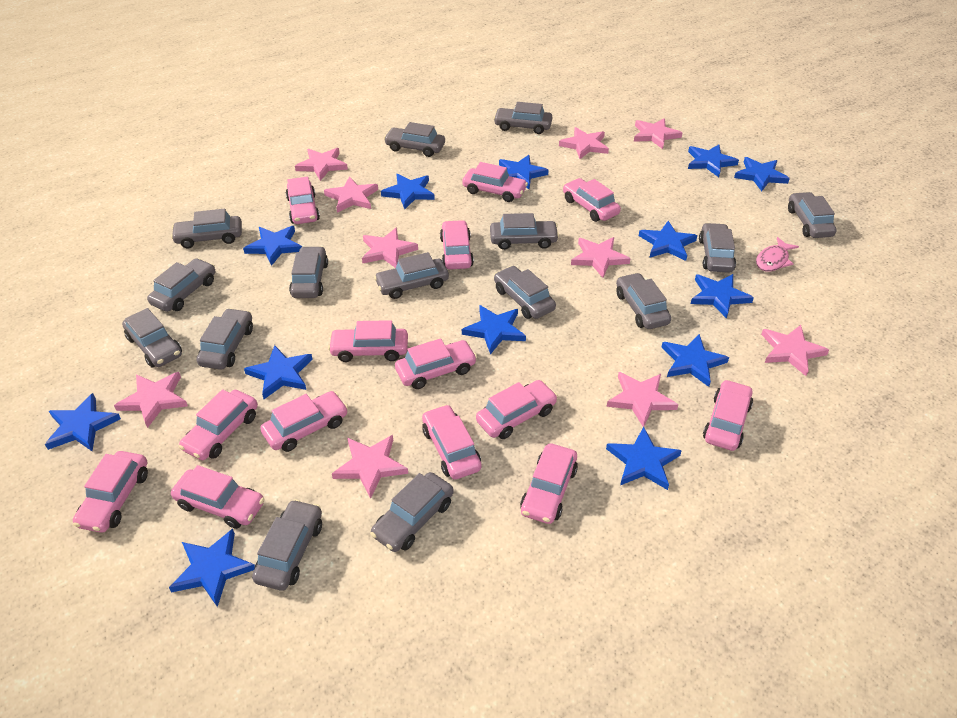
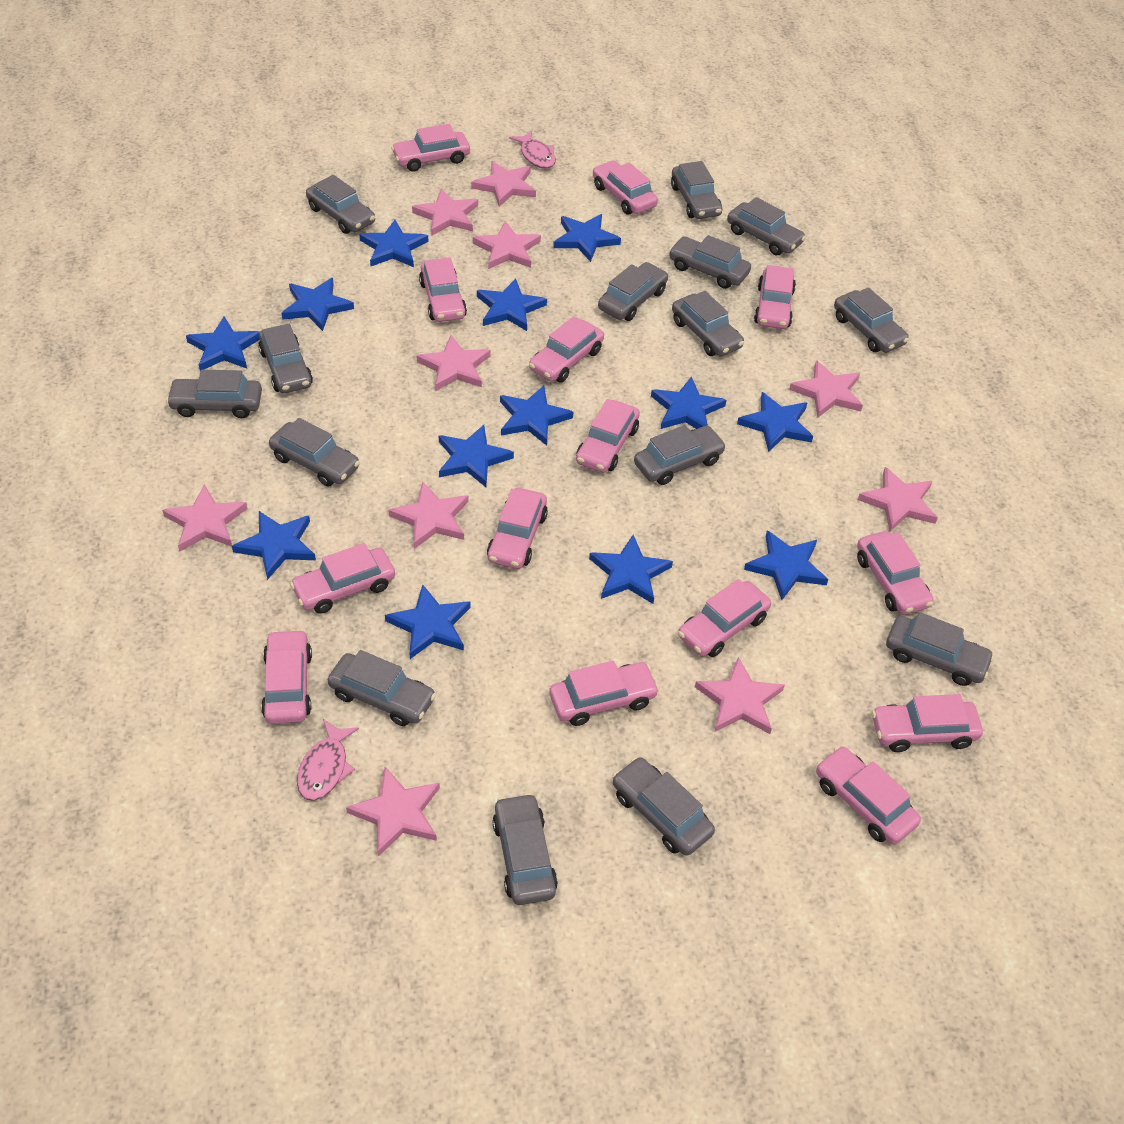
pink fish: 1 -> 2

